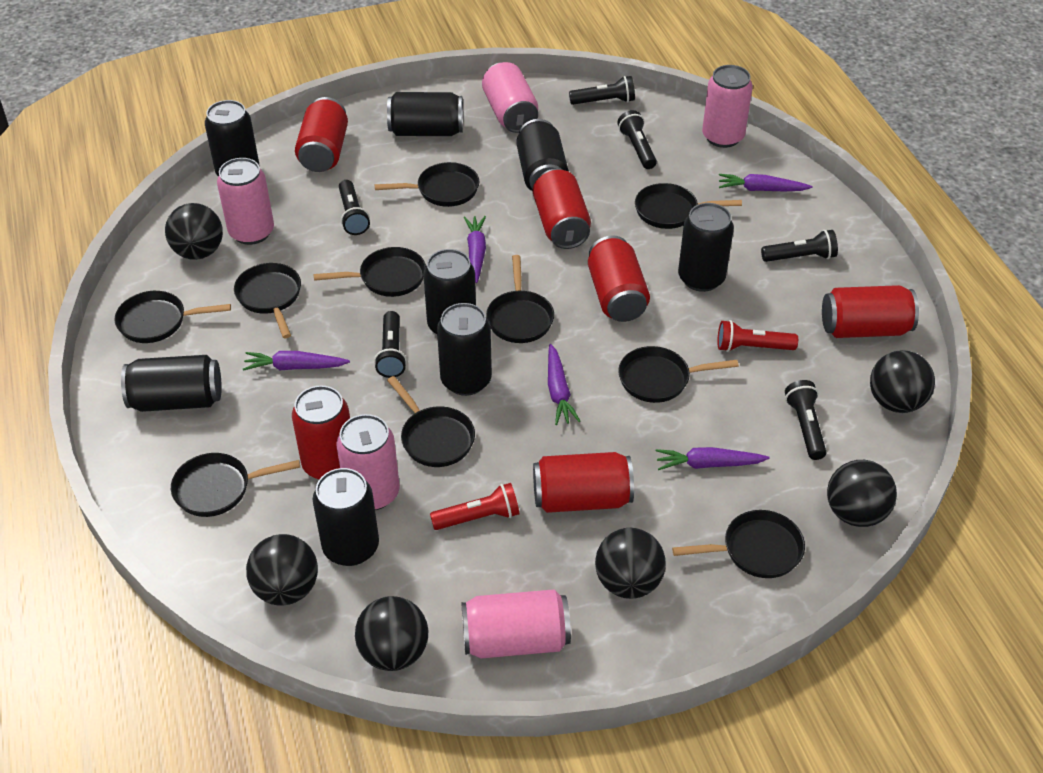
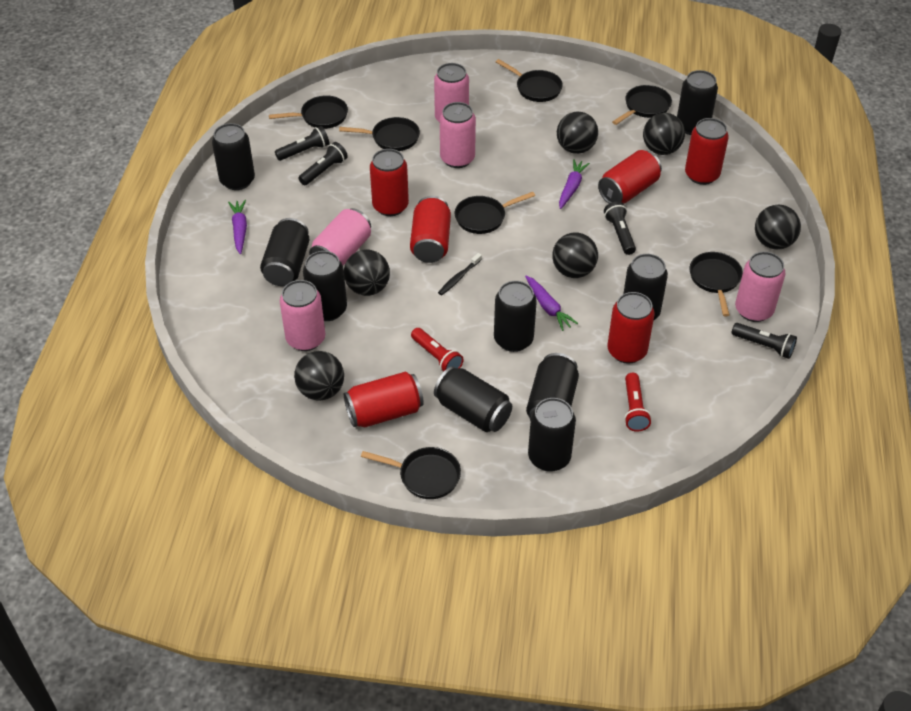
black can: 8 -> 9
black flashlight: 6 -> 4
black pan: 10 -> 7
black toothbrush: 0 -> 1
purple carrot: 5 -> 3

